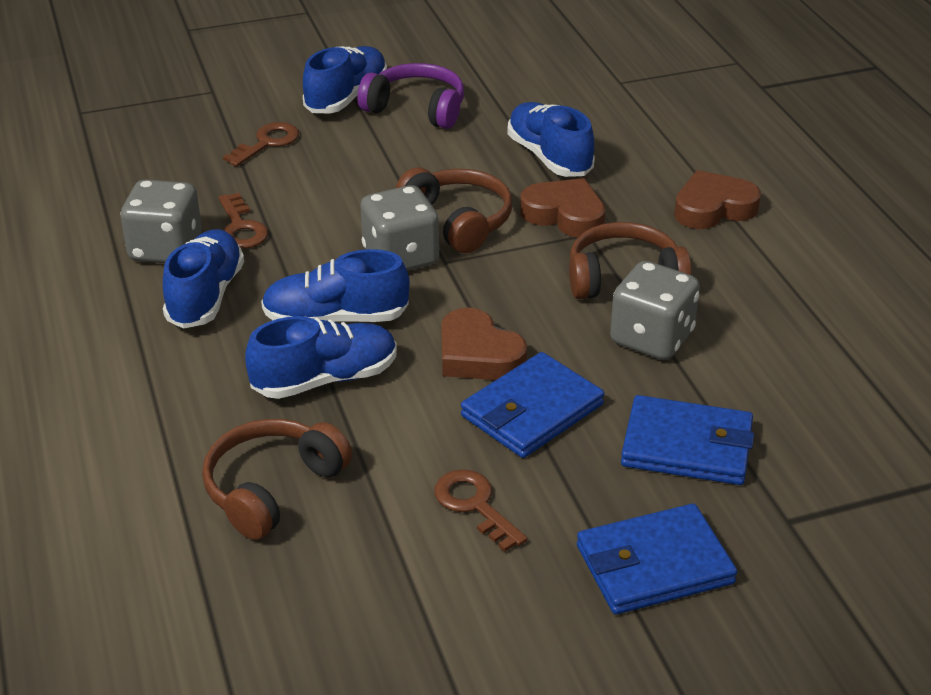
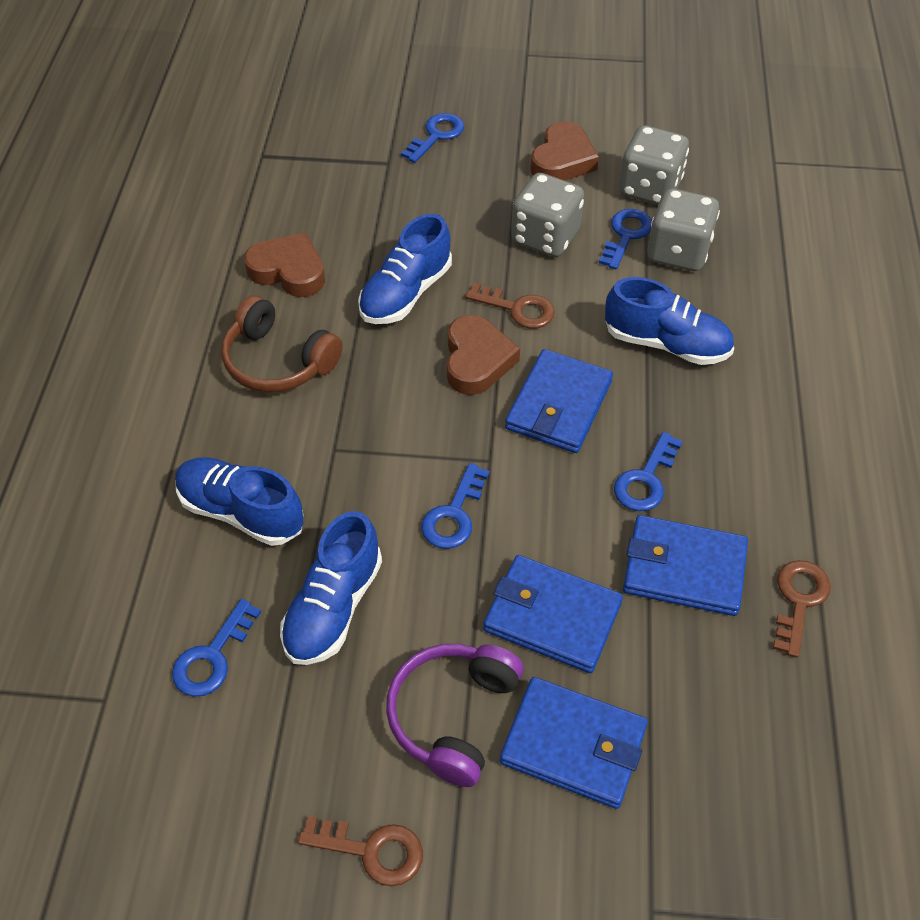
blue key: 0 -> 5
blue shoe: 5 -> 4
blue wallet: 3 -> 4
brown headphones: 3 -> 1

